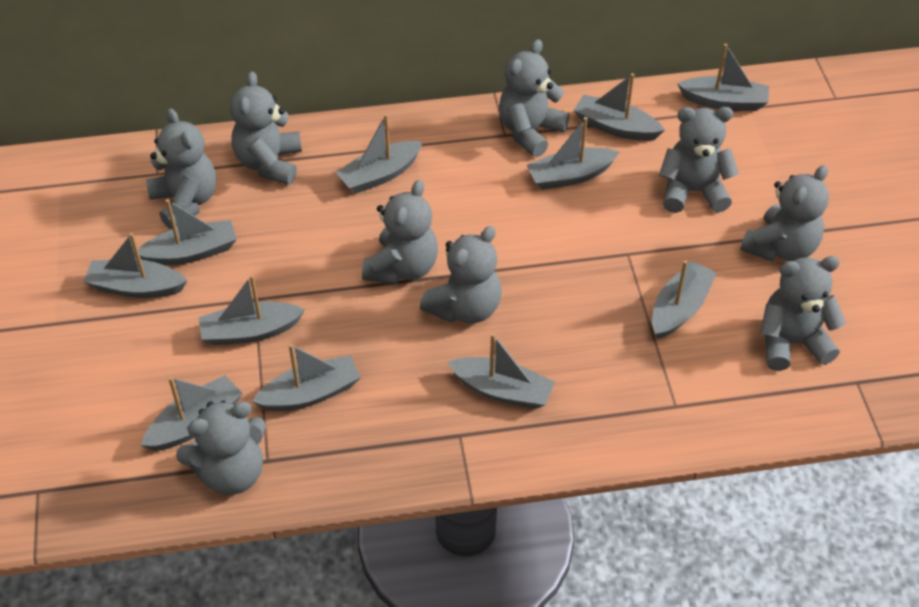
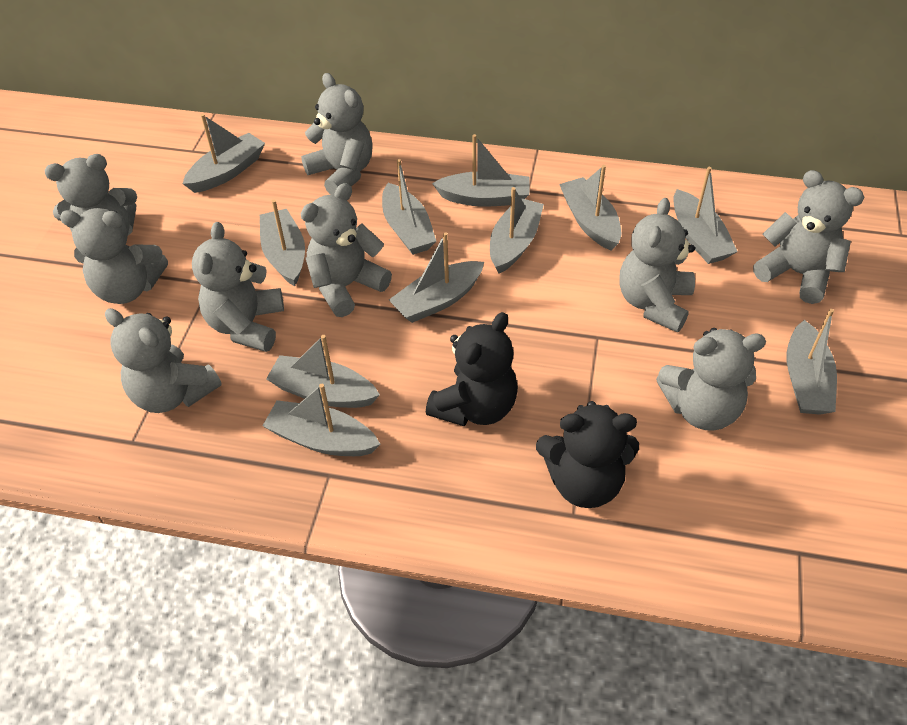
black teddy bear: 0 -> 2

